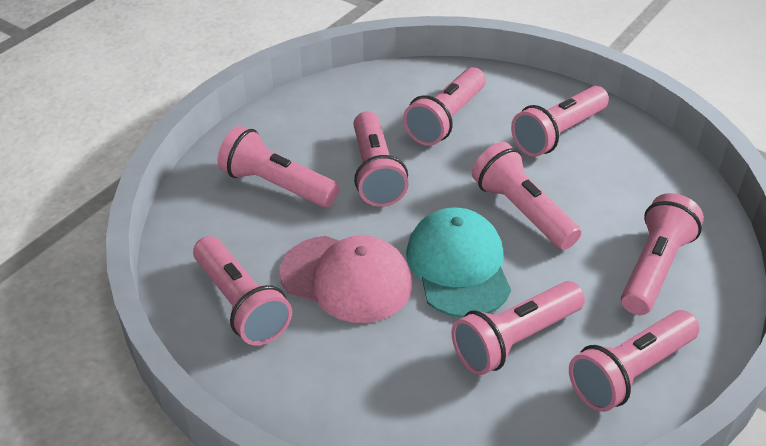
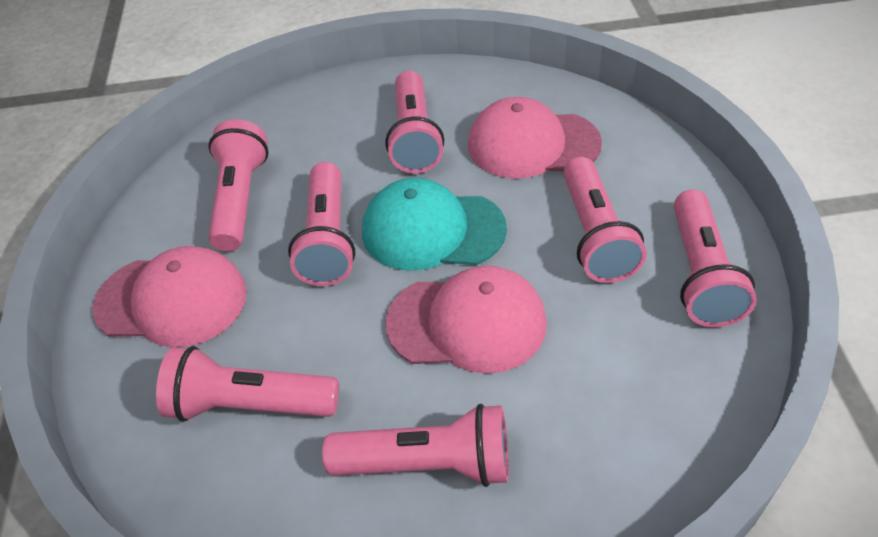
pink cap: 1 -> 3
pink flashlight: 9 -> 7

